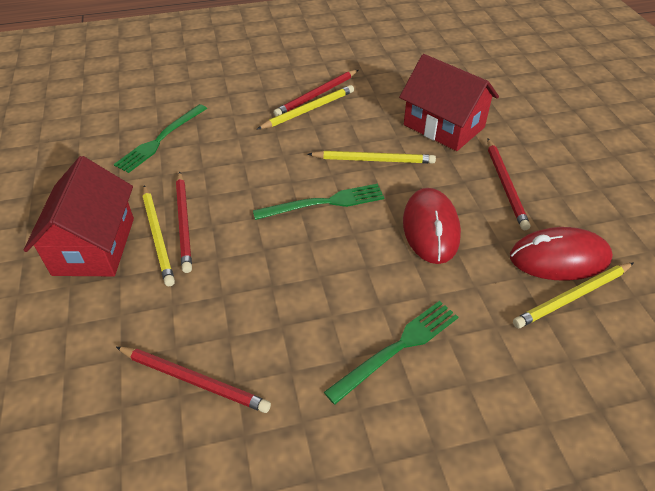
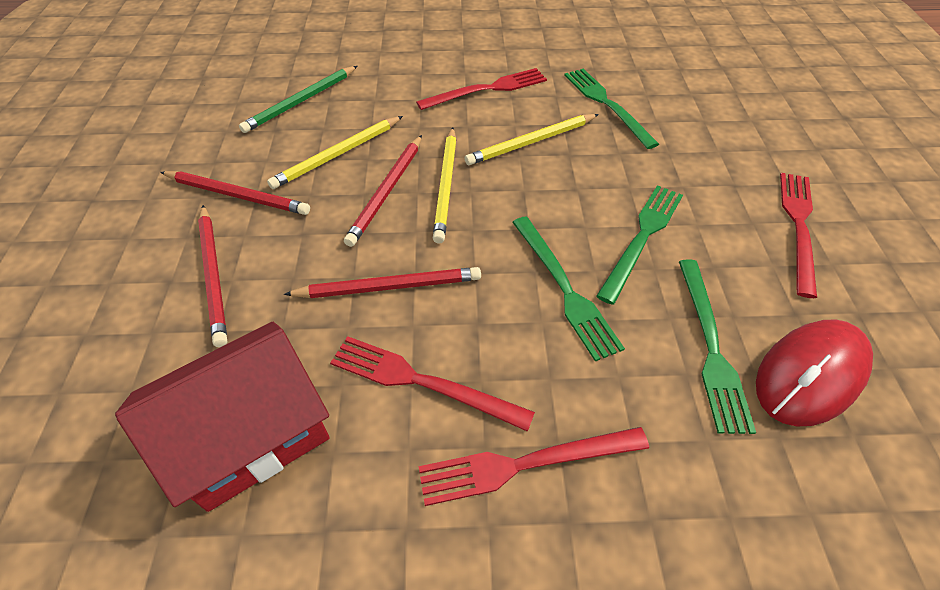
green fork: 3 -> 4
green pencil: 0 -> 1
red fork: 0 -> 4
red house: 2 -> 1
red mouse: 2 -> 1
yellow pencil: 4 -> 3

